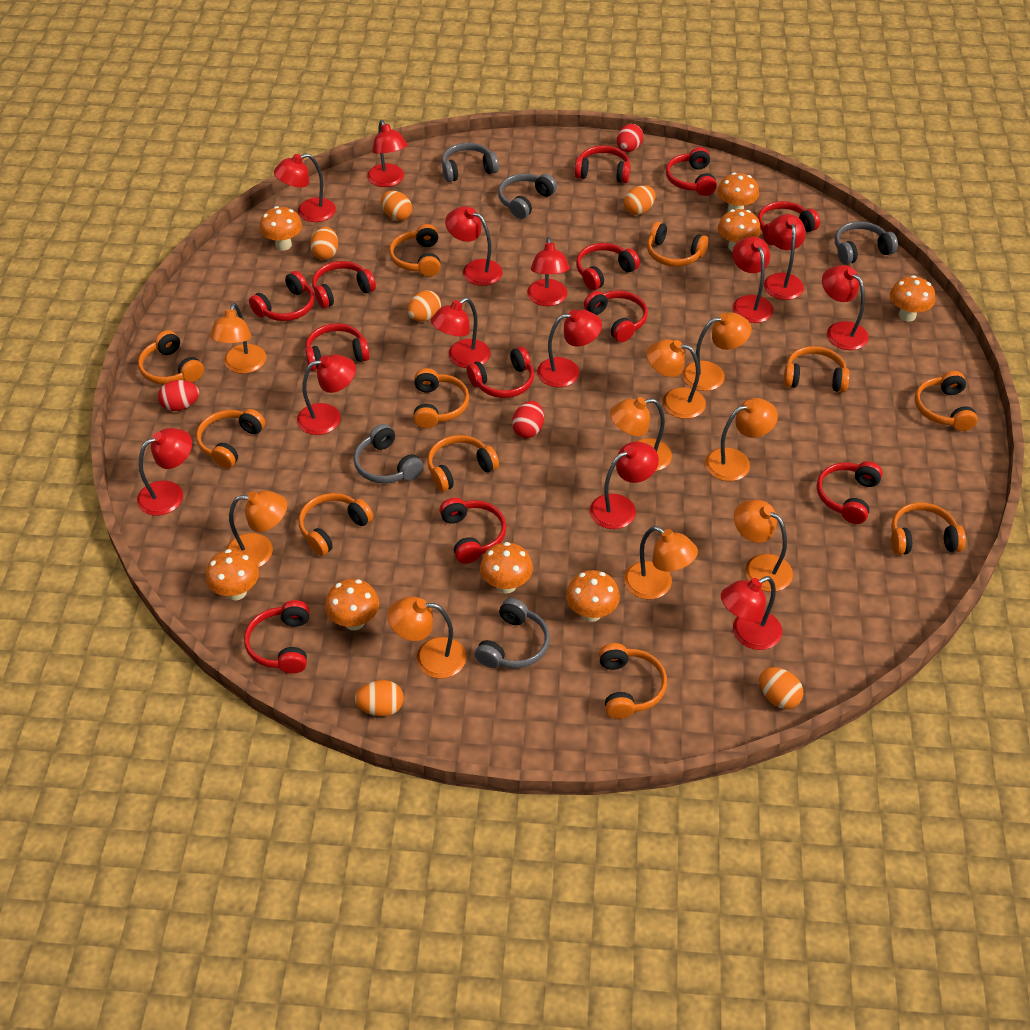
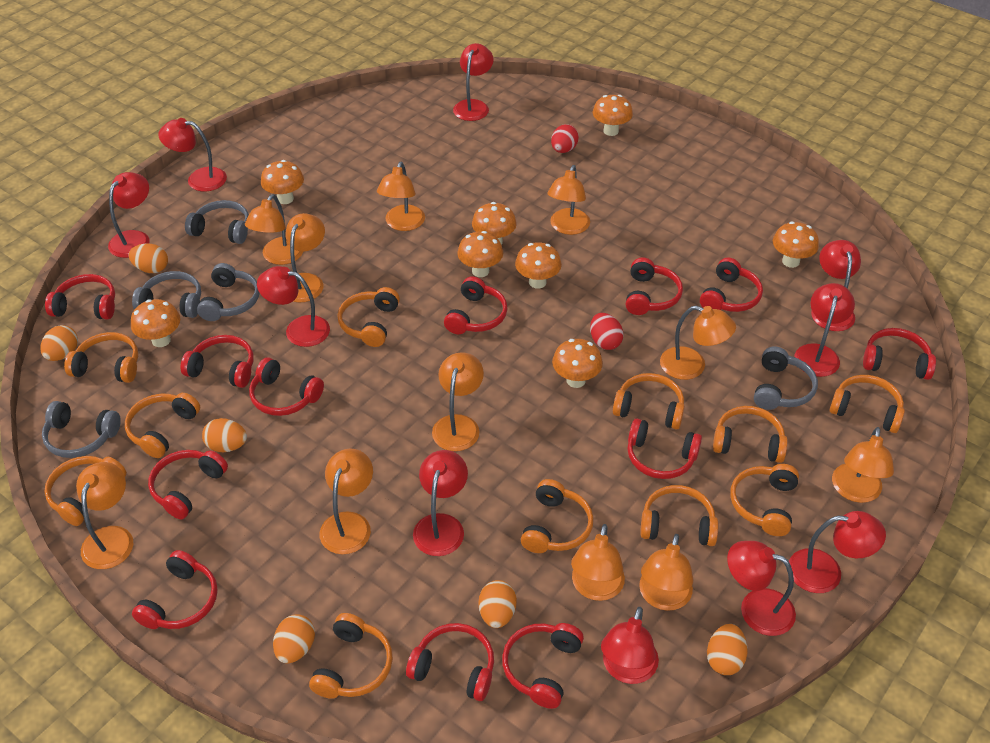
orange lamp: 9 -> 11
red egg: 3 -> 2
red lamp: 13 -> 10

